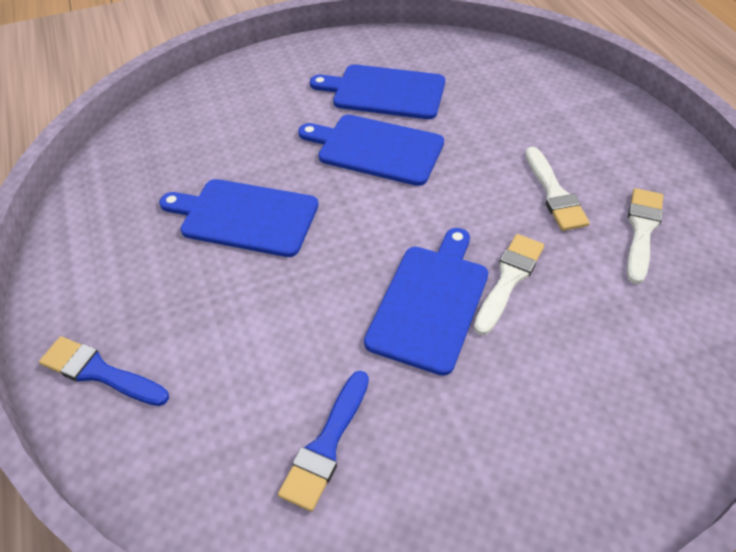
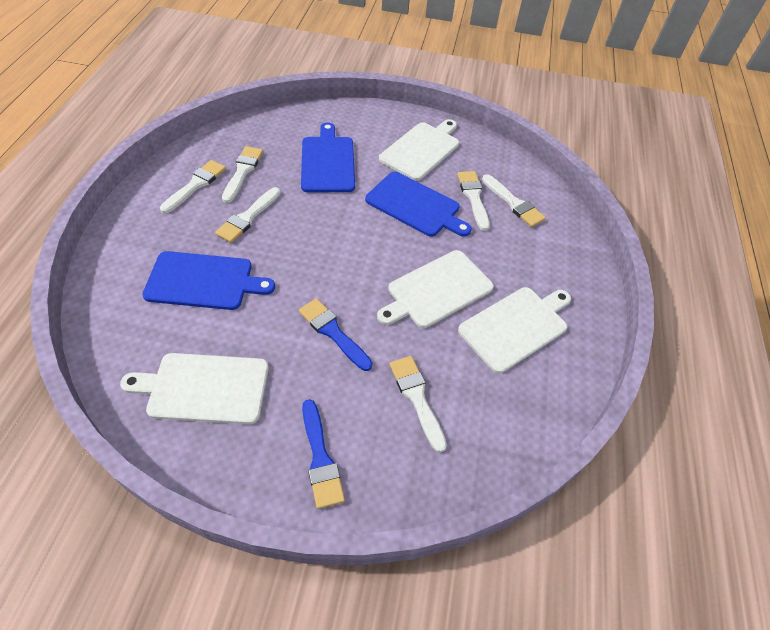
blue cutting board: 4 -> 3
white brush: 3 -> 6
white cutting board: 0 -> 4

